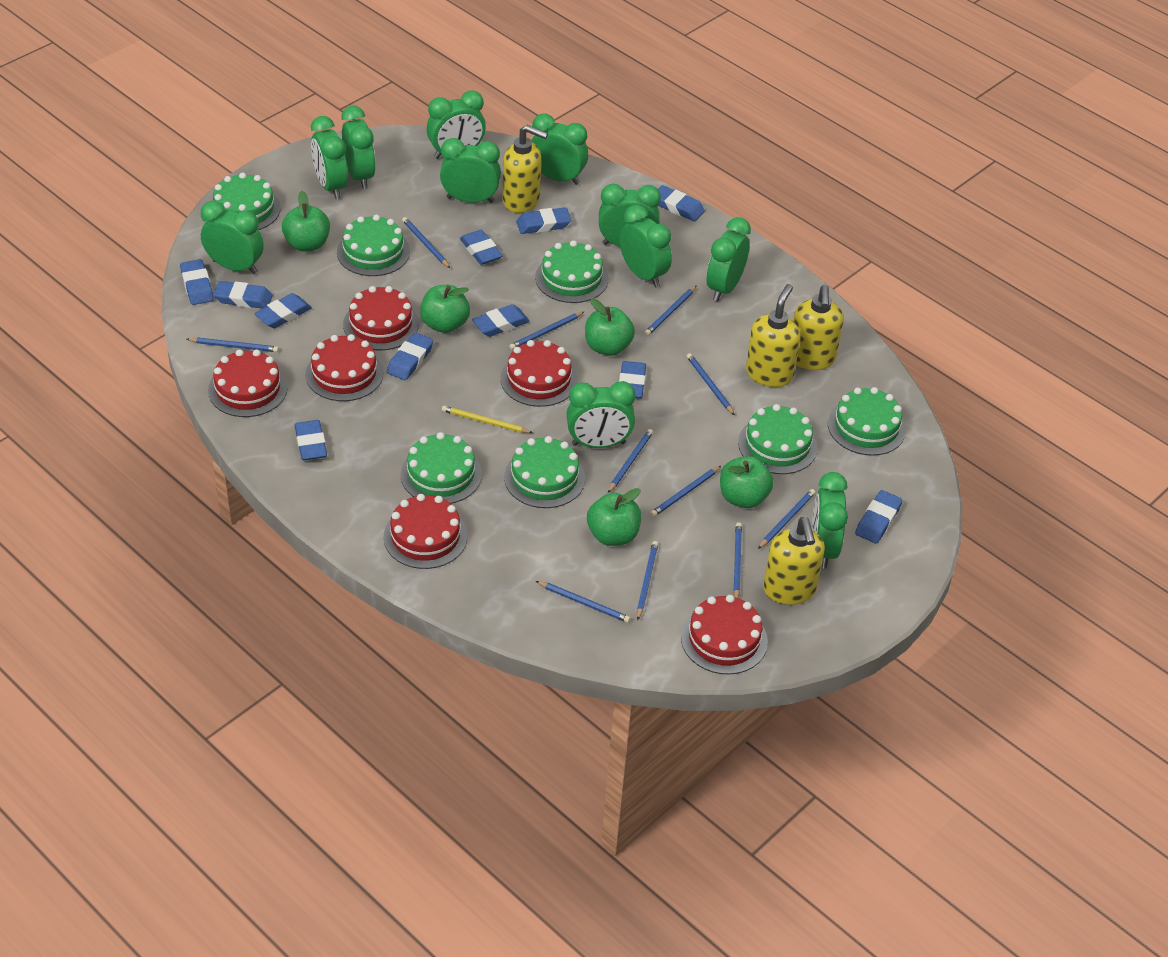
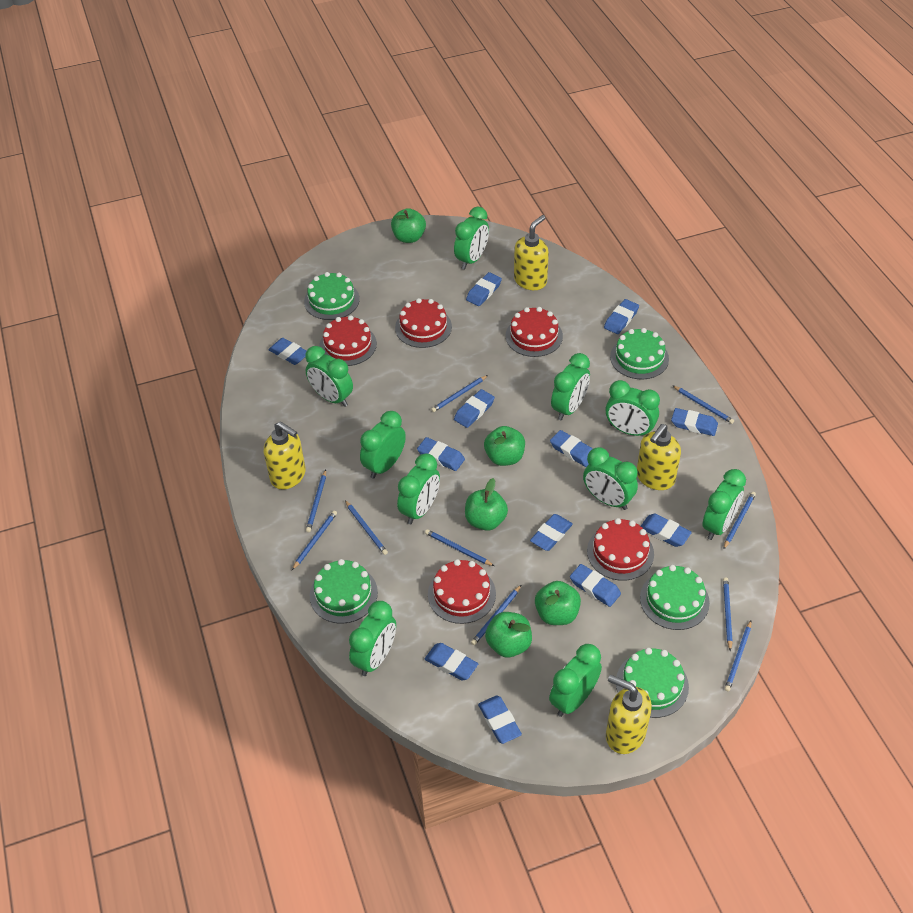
blue eraser: 11 -> 12
blue pencil: 11 -> 10
green cake: 7 -> 5
green clock: 11 -> 10
red cake: 6 -> 5
yellow pencil: 1 -> 0

